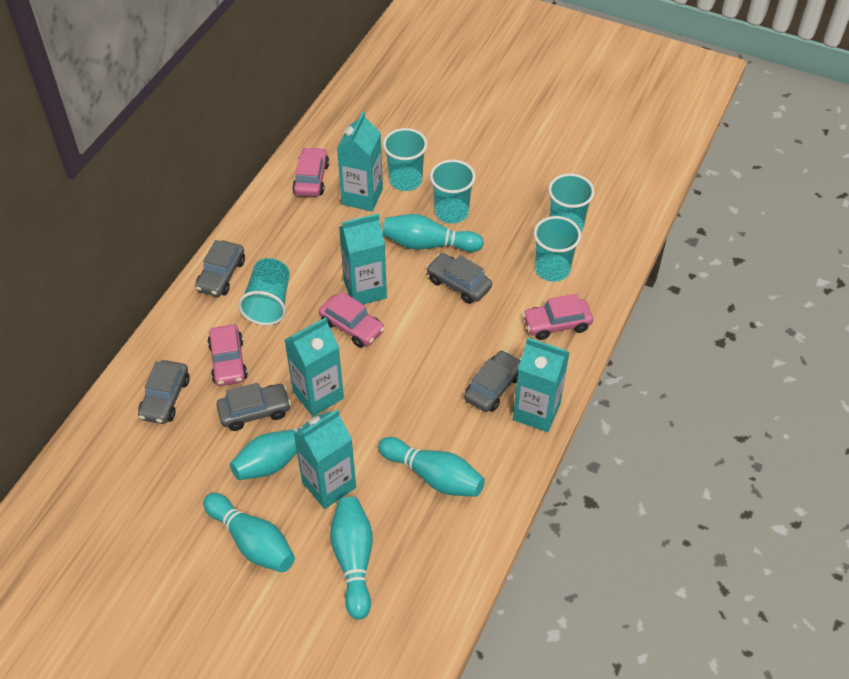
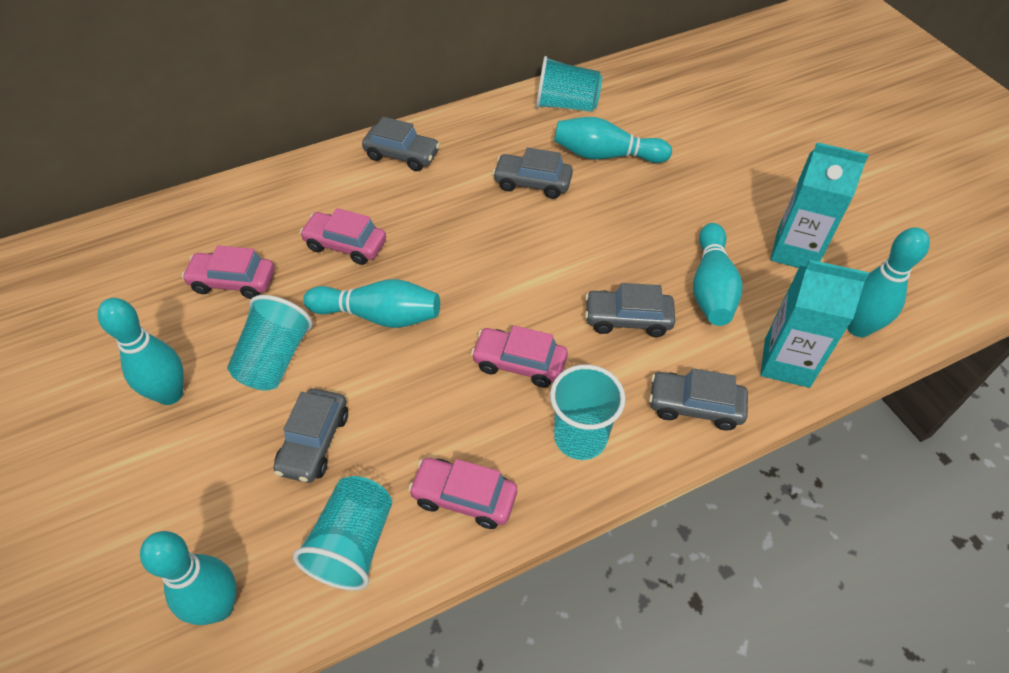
turquoise bowling pin: 5 -> 6
turquoise carton: 5 -> 2
turquoise cup: 5 -> 4

